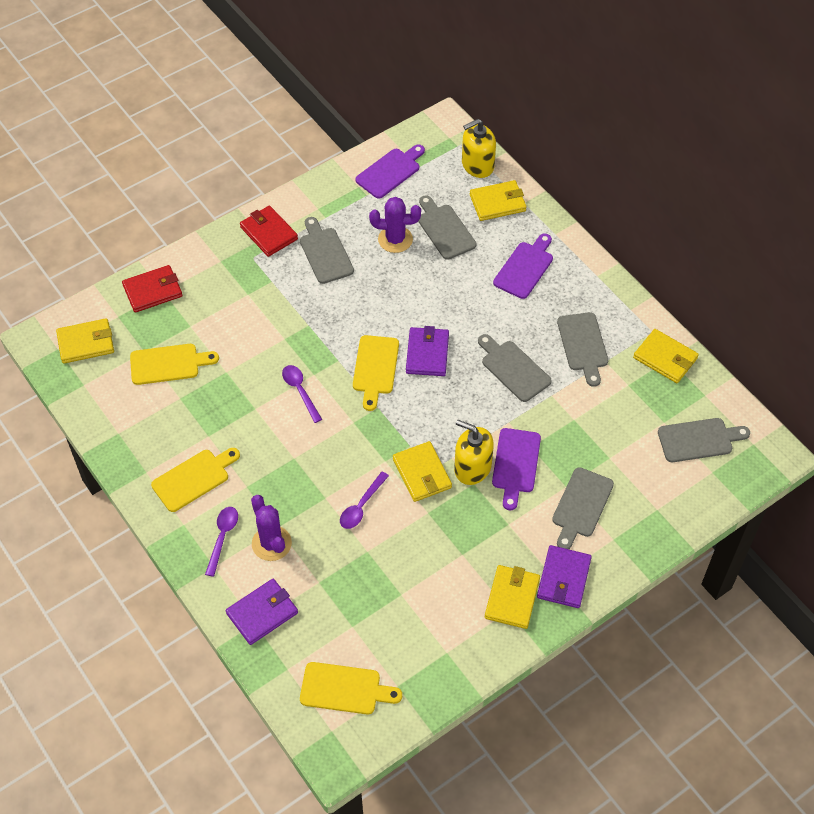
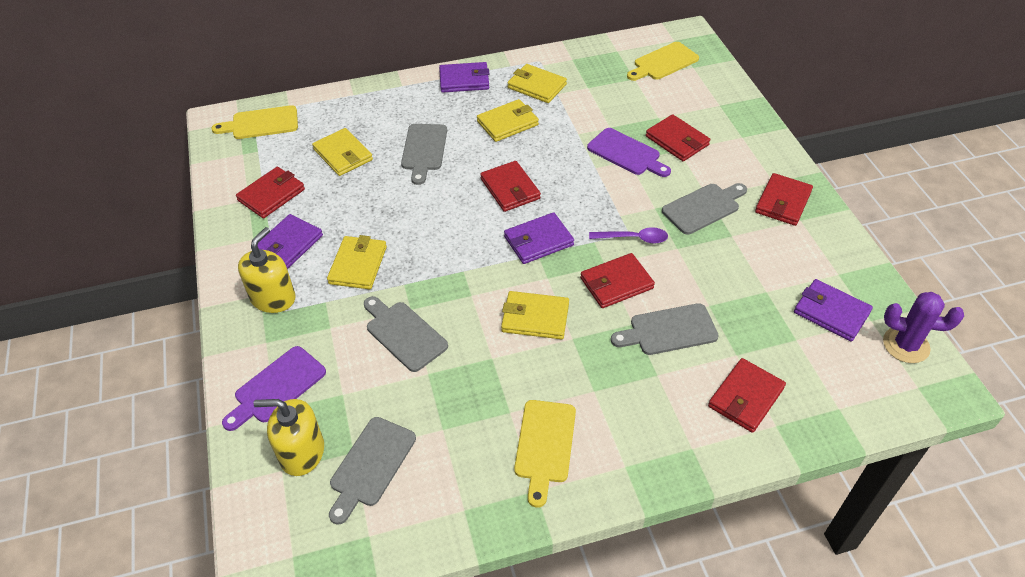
grey cutting board: 6 -> 5
purple cactus: 2 -> 1
purple cutting board: 3 -> 2
purple spoon: 3 -> 1
purple wallet: 3 -> 4
red wallet: 2 -> 6
yellow cutting board: 4 -> 3

